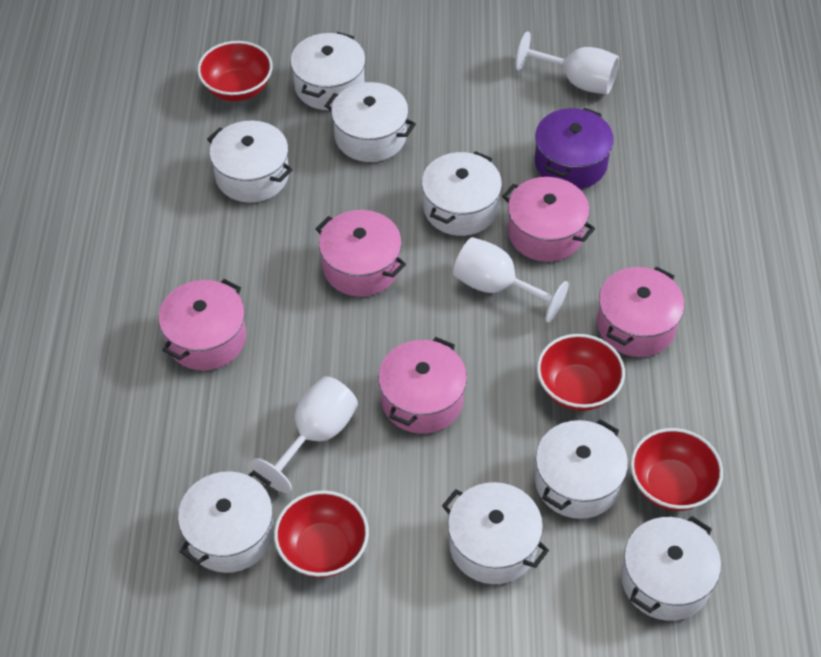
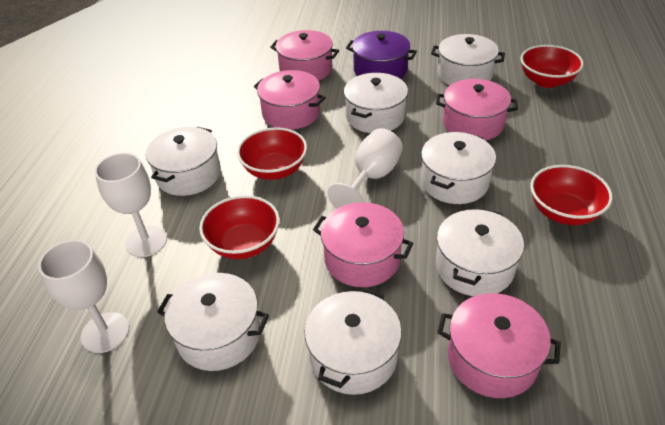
white pot: 8 -> 7

